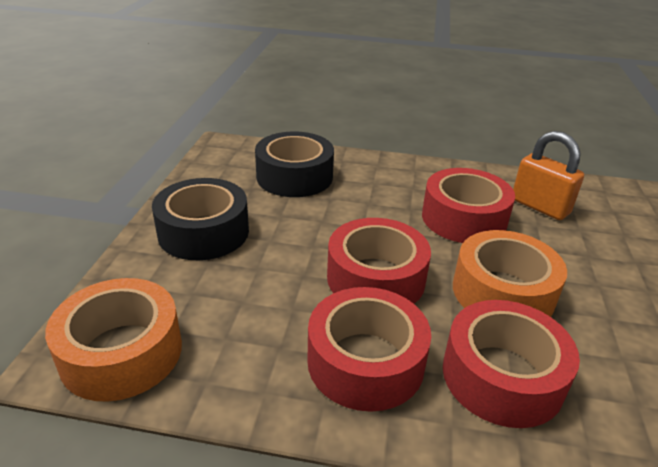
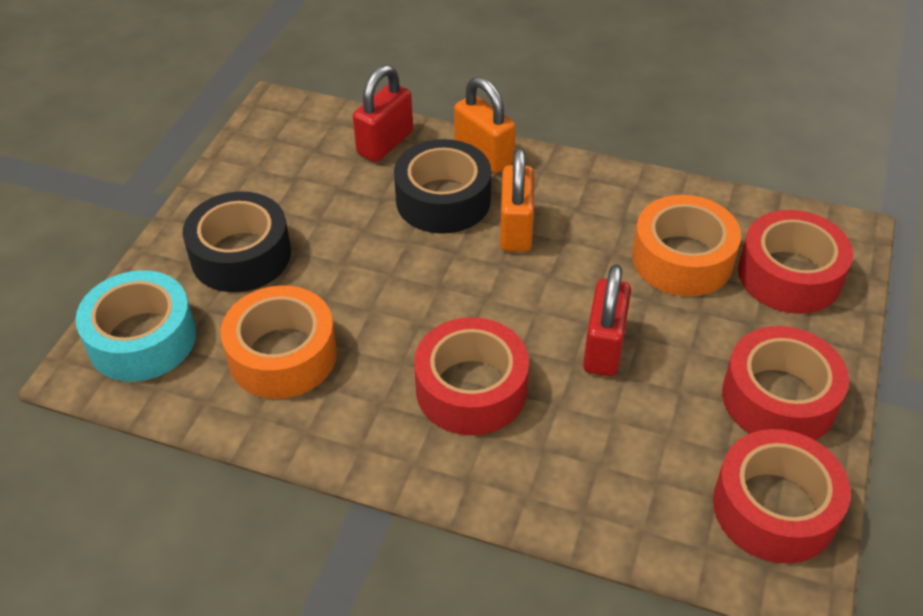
orange padlock: 1 -> 2
red padlock: 0 -> 2
turquoise tape: 0 -> 1

